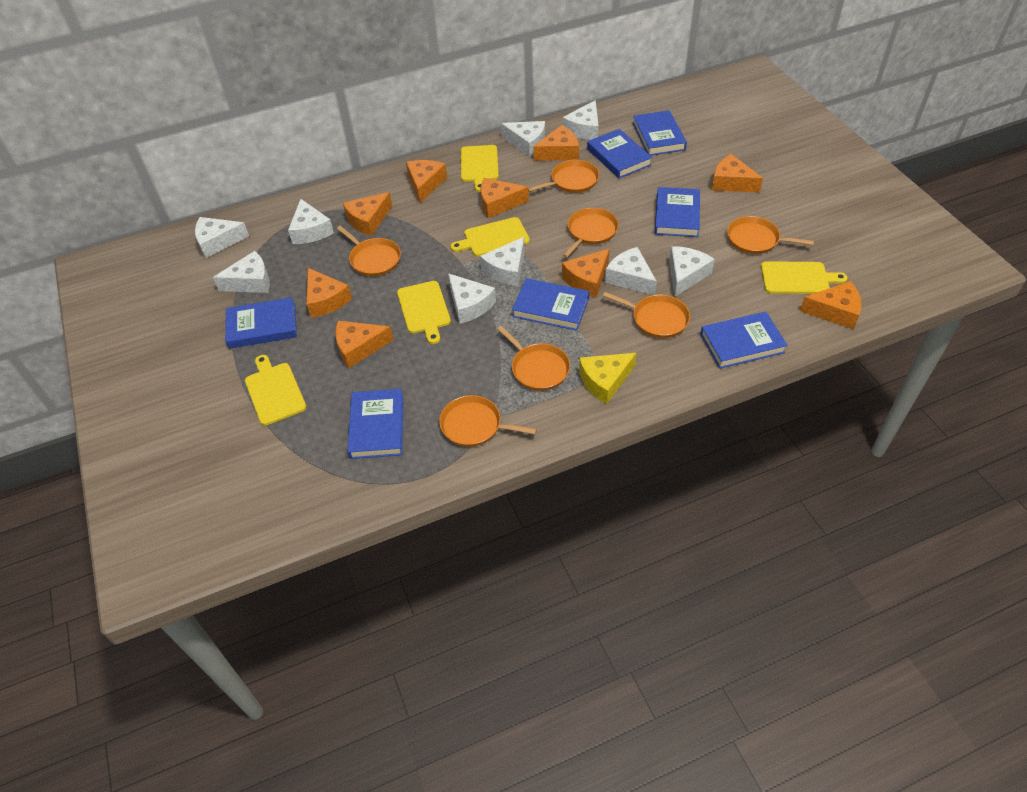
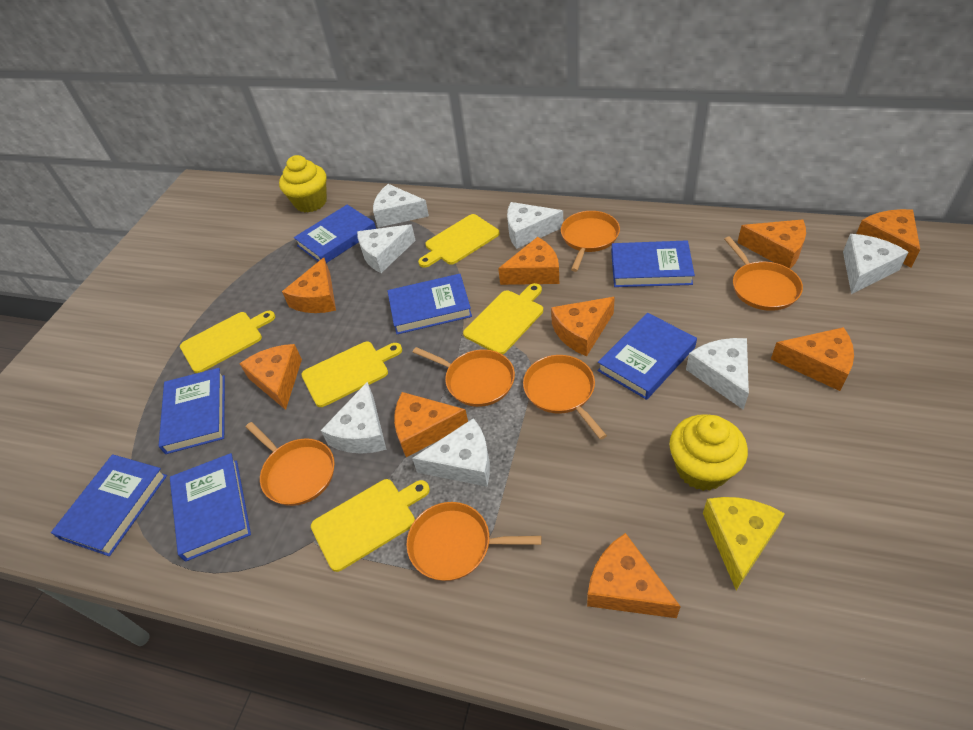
orange pan: 7 -> 6
white cheese: 9 -> 7
yellow cupcake: 0 -> 2

